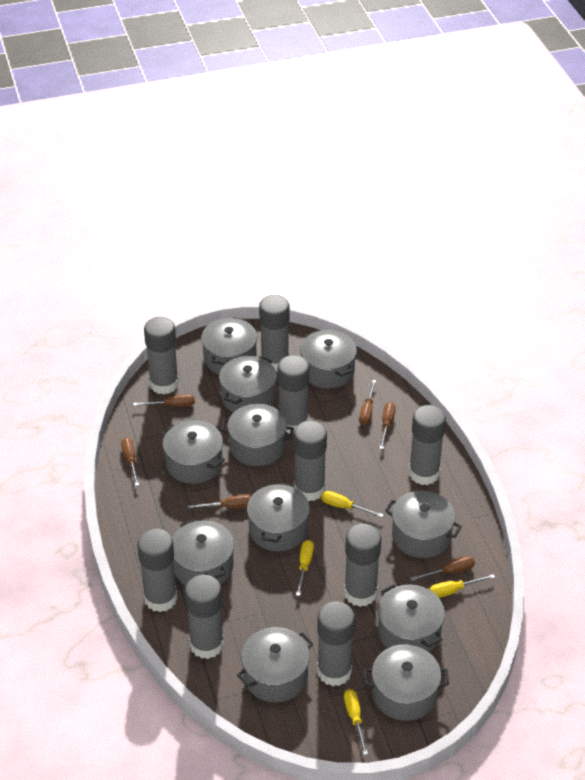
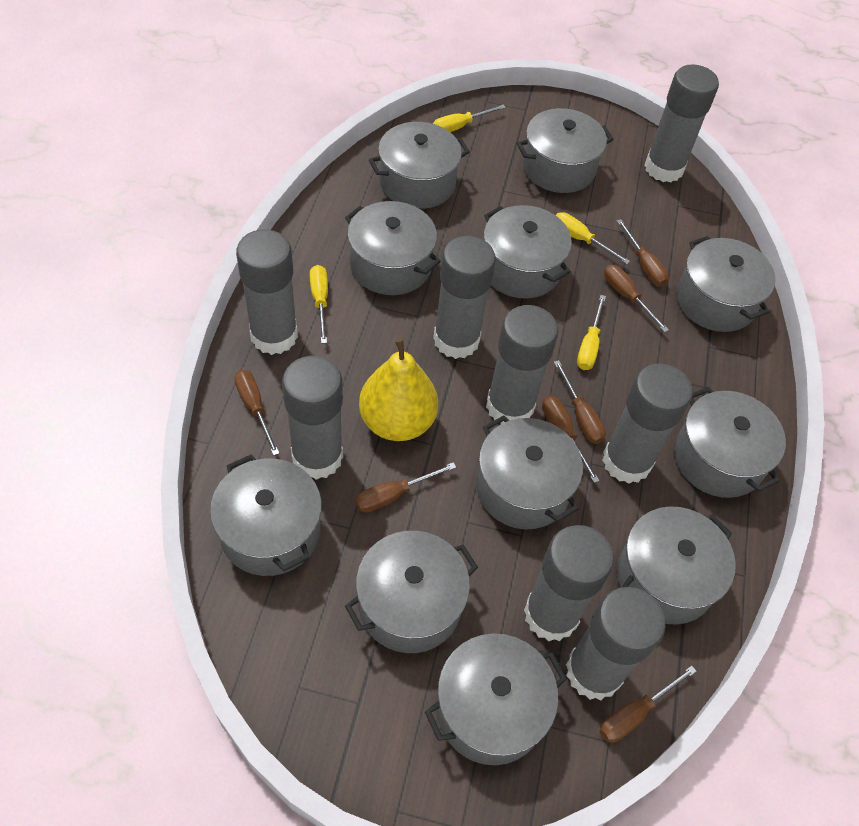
brown screwdriver: 6 -> 7
grey glue stick: 9 -> 8
yellow pear: 0 -> 1

